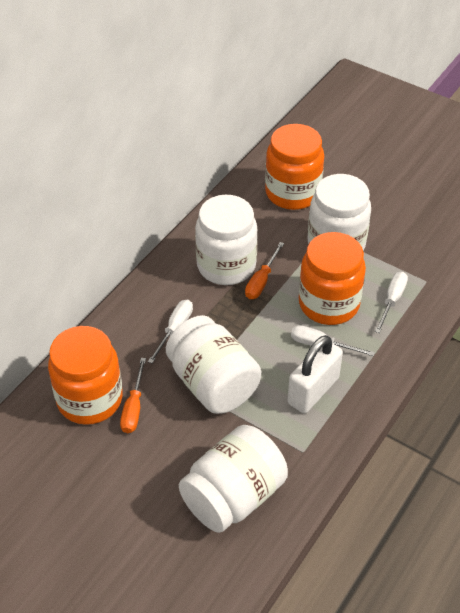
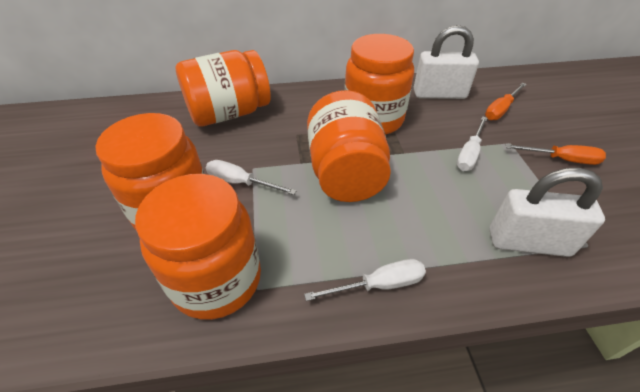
orange jar: 3 -> 5
white jar: 4 -> 0
white padlock: 1 -> 2

